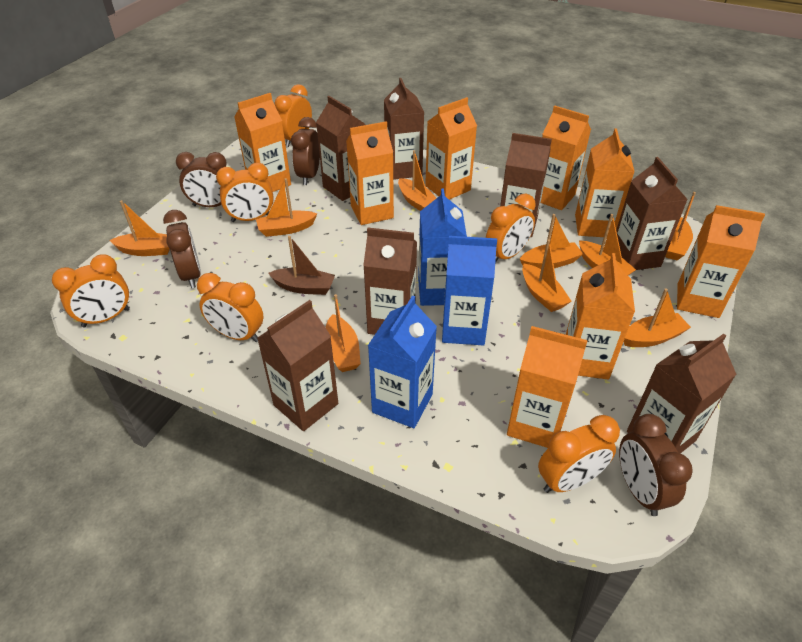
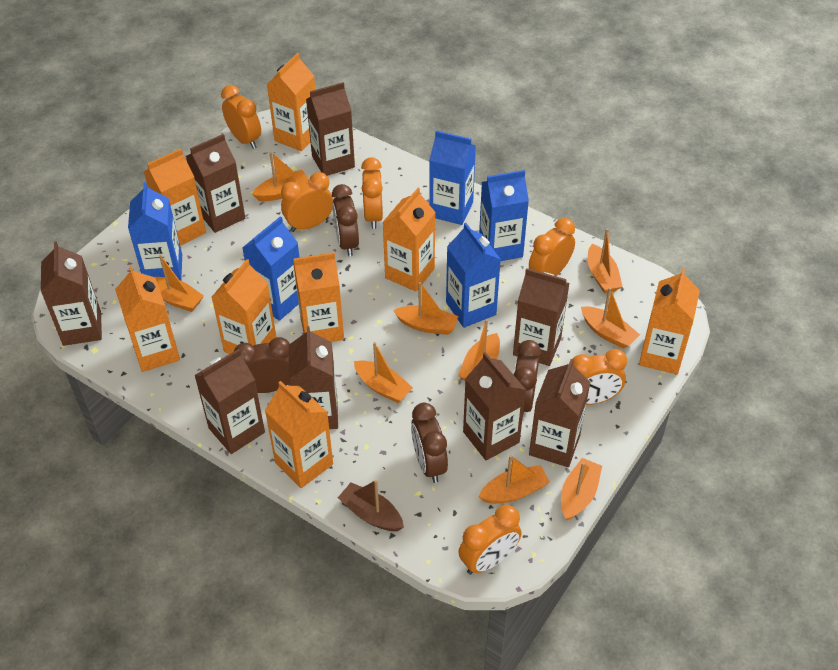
blue carton: 3 -> 5
brown carton: 7 -> 8

